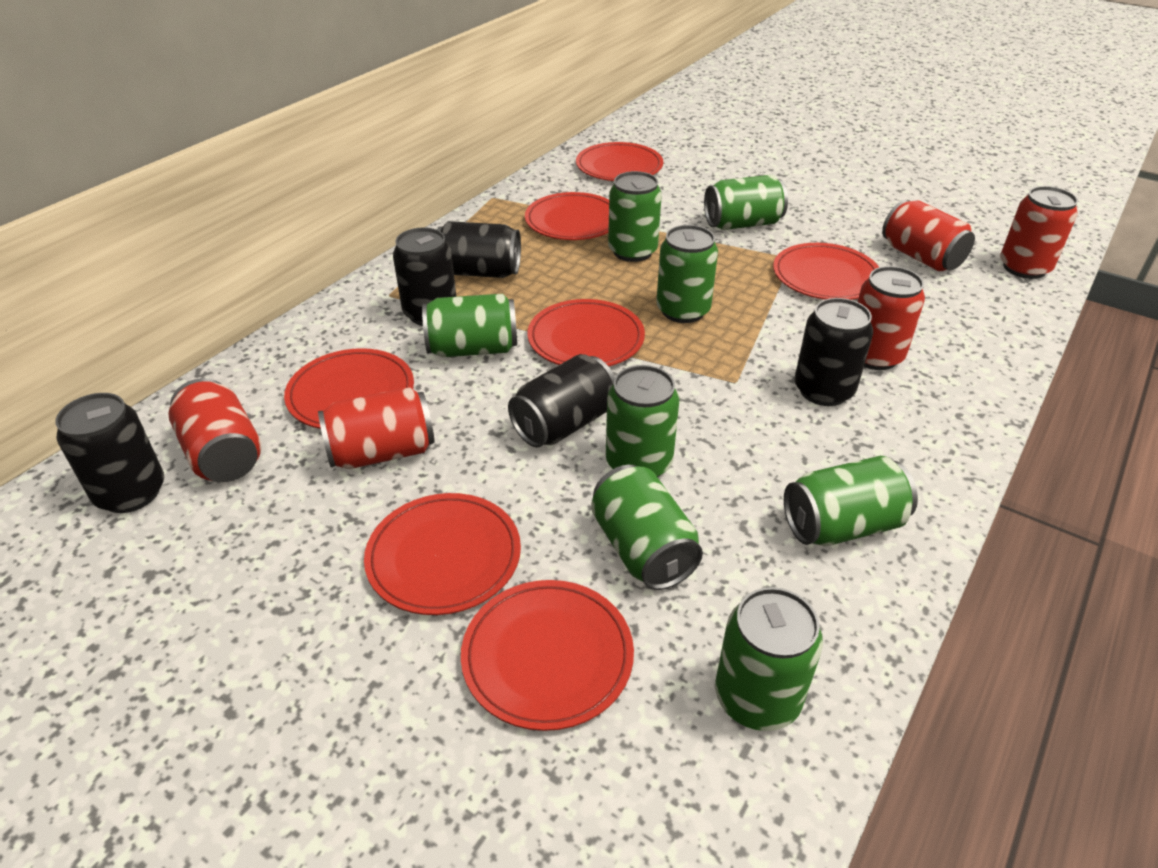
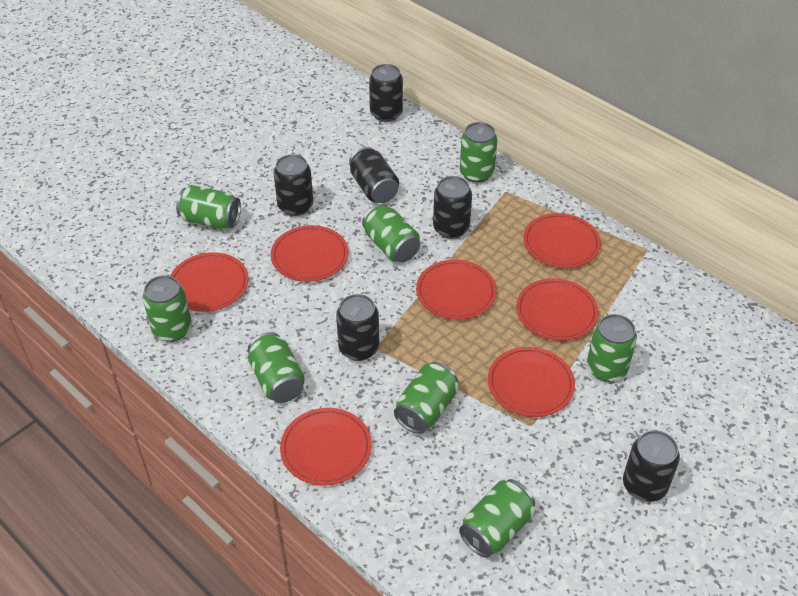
black can: 5 -> 6
red can: 5 -> 0

